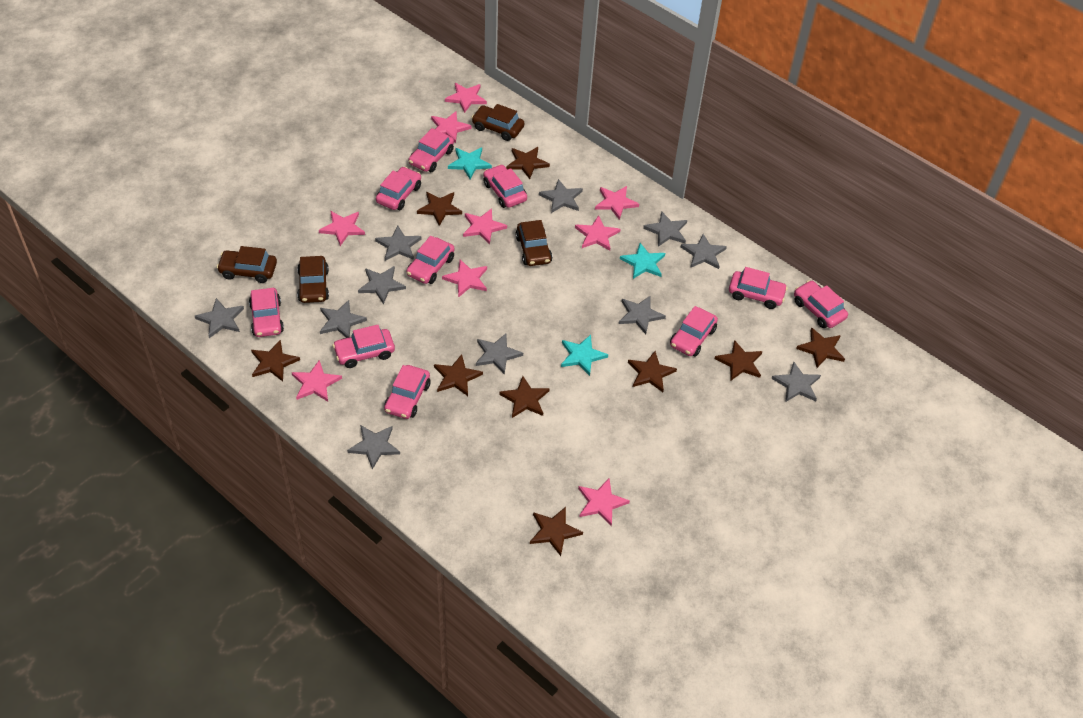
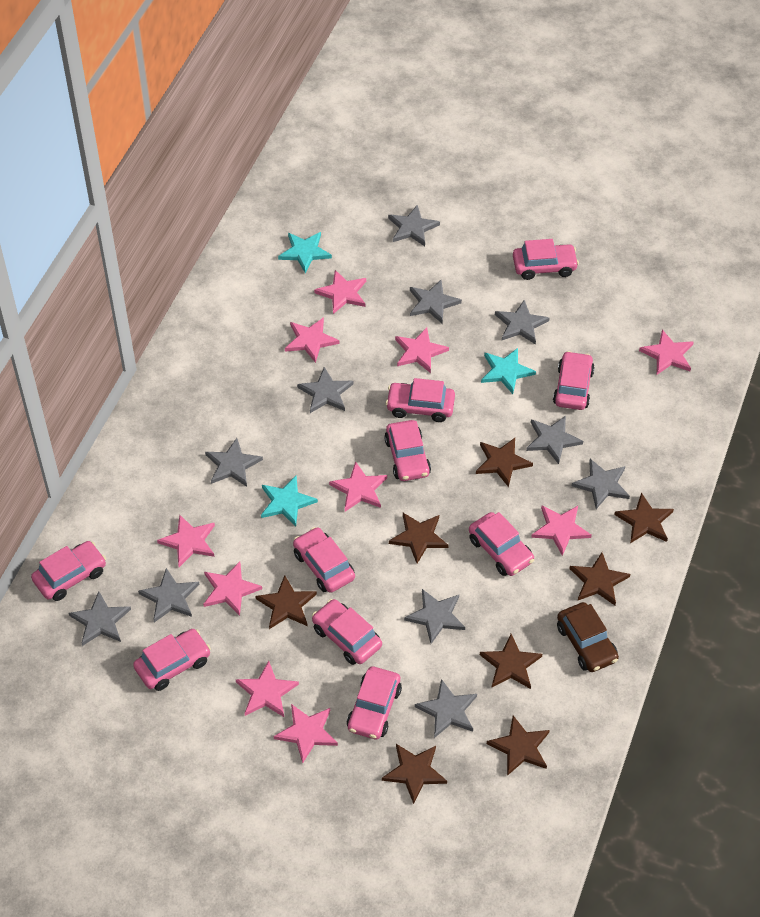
brown car: 4 -> 1
brown star: 9 -> 8
pink star: 9 -> 10

